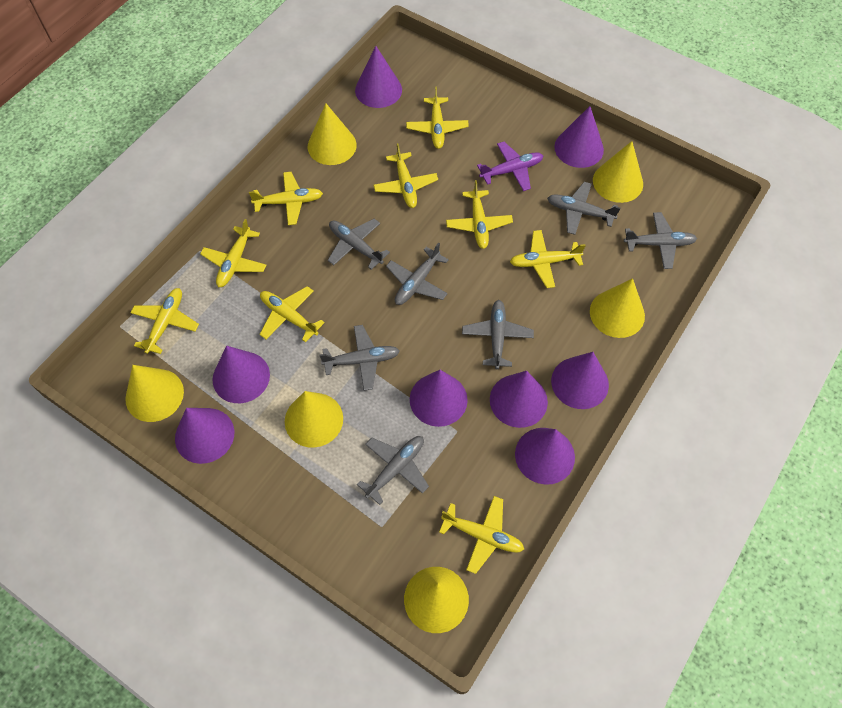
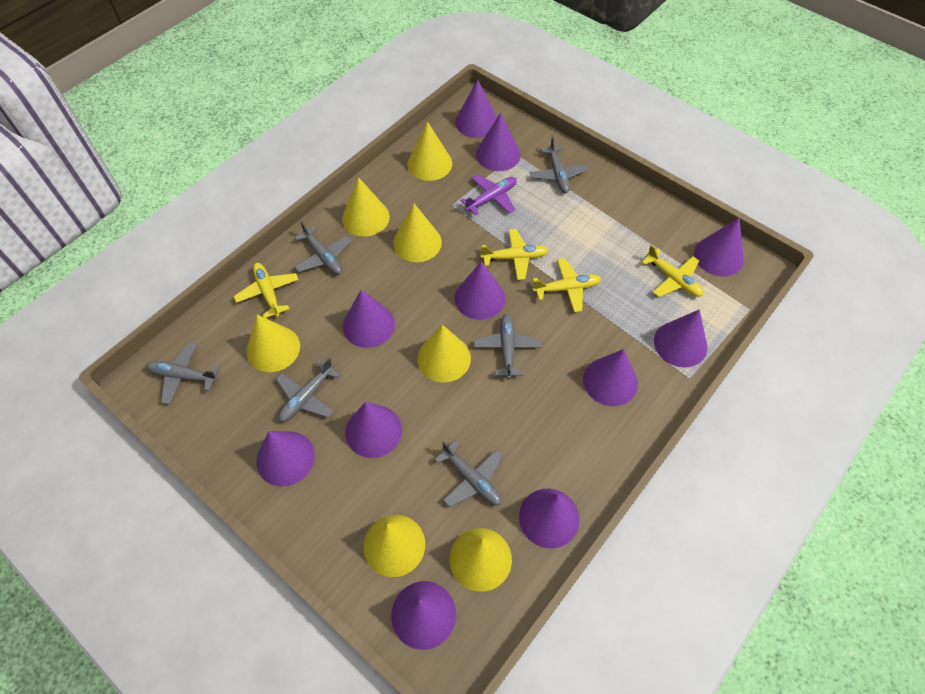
grey plane: 7 -> 6
purple cone: 8 -> 11
yellow cone: 6 -> 7
yellow plane: 9 -> 4

